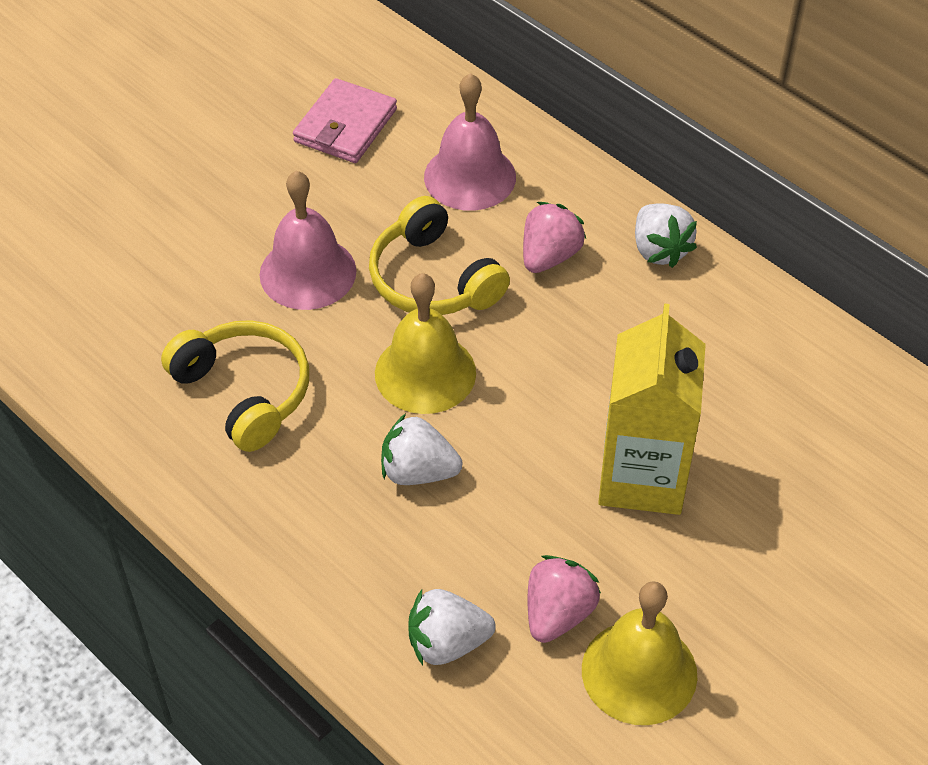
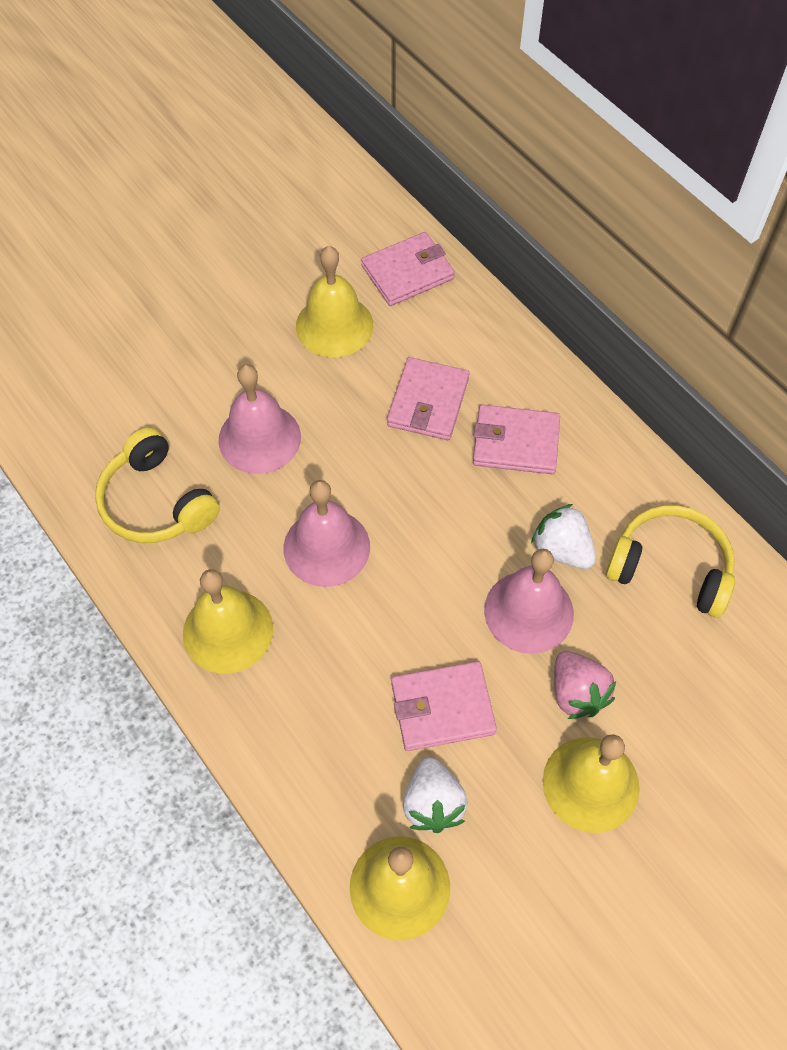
pink bell: 2 -> 3
pink strawberry: 2 -> 1
pink wallet: 1 -> 4
white strawberry: 3 -> 2
yellow bell: 2 -> 4
yellow carton: 1 -> 0

